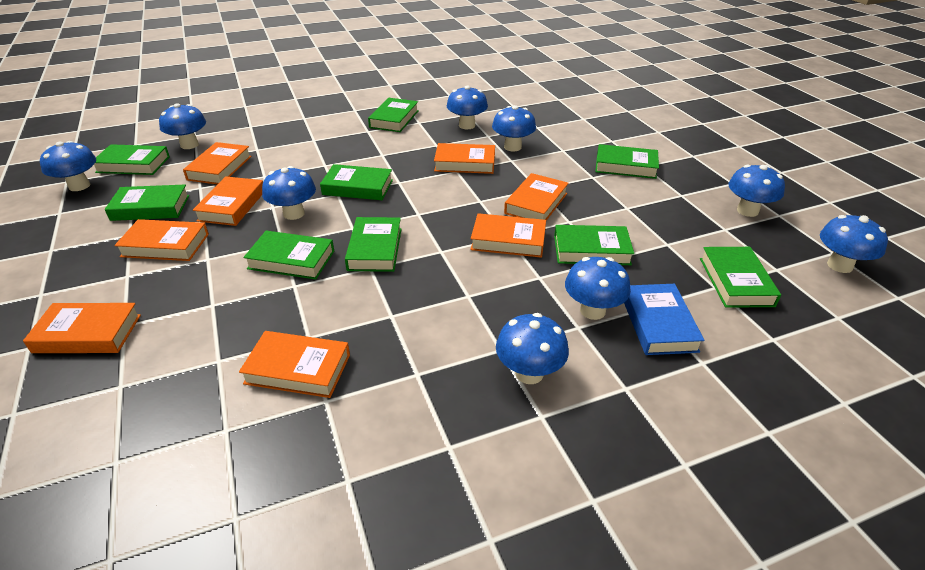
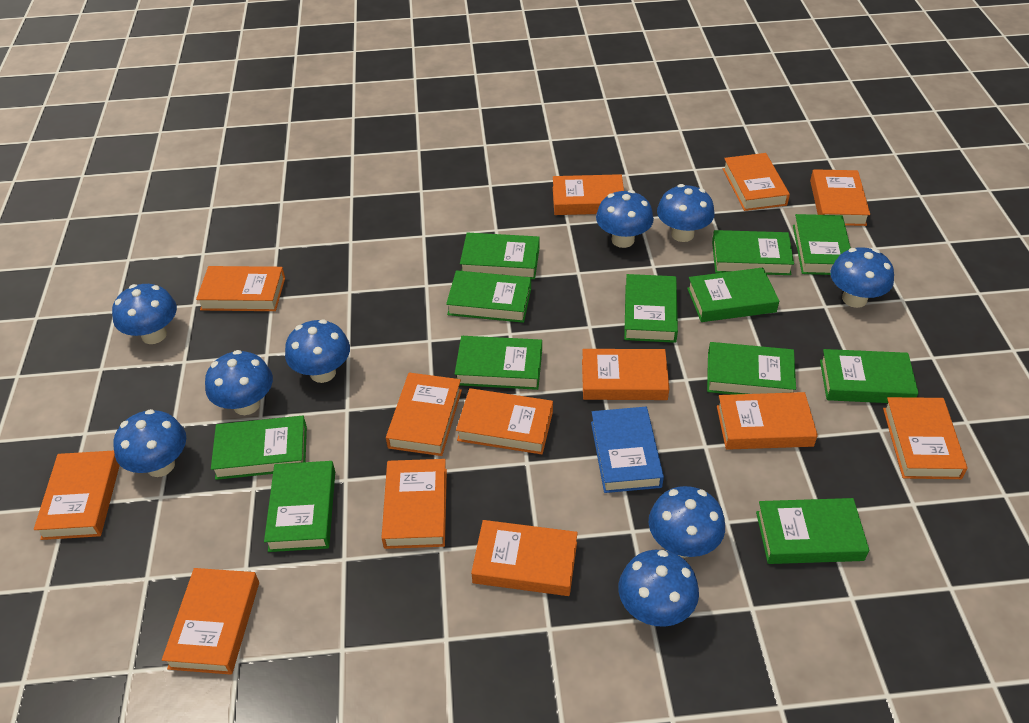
green book: 9 -> 12
orange book: 8 -> 13

